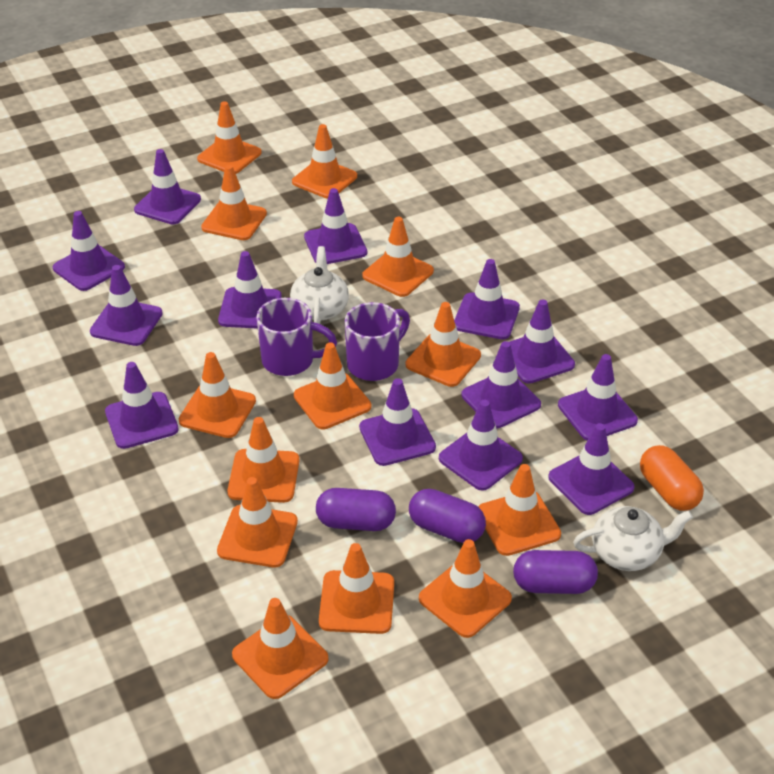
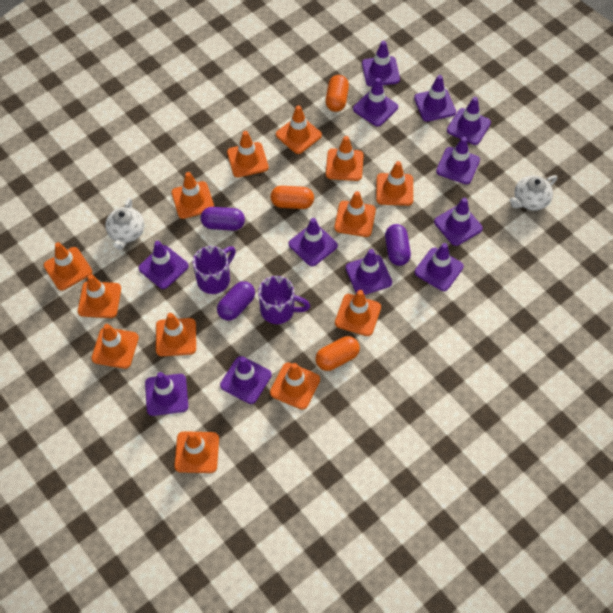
orange capsule: 1 -> 3
purple traffic cone: 13 -> 12

